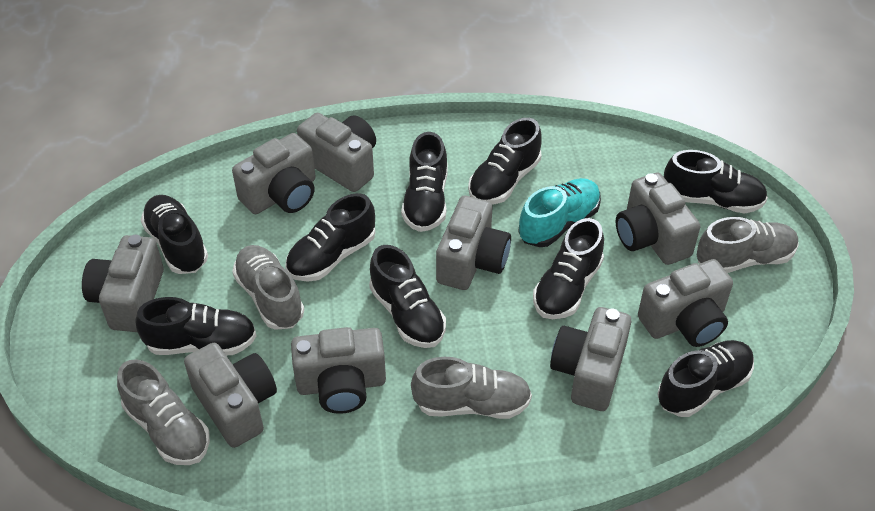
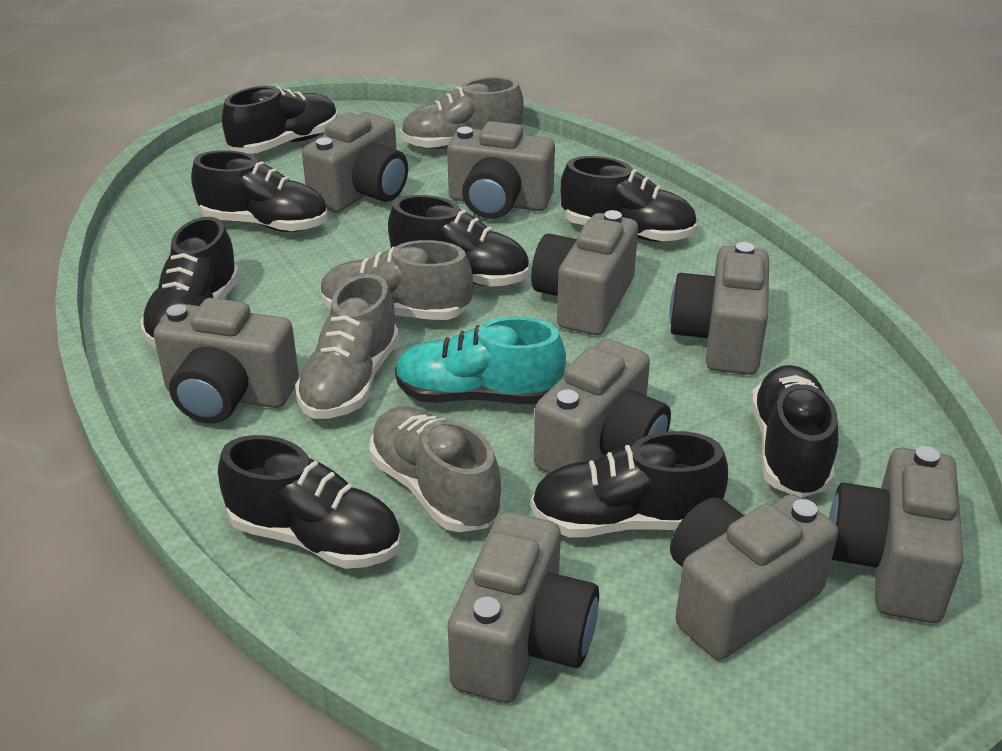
black shoe: 9 -> 8

